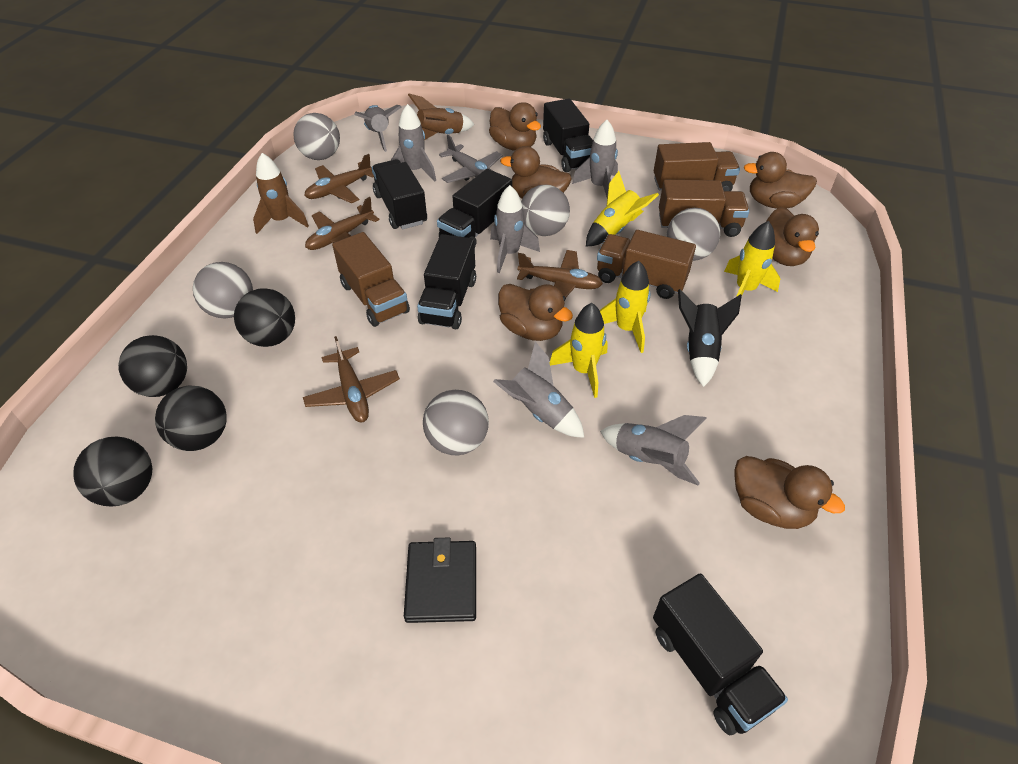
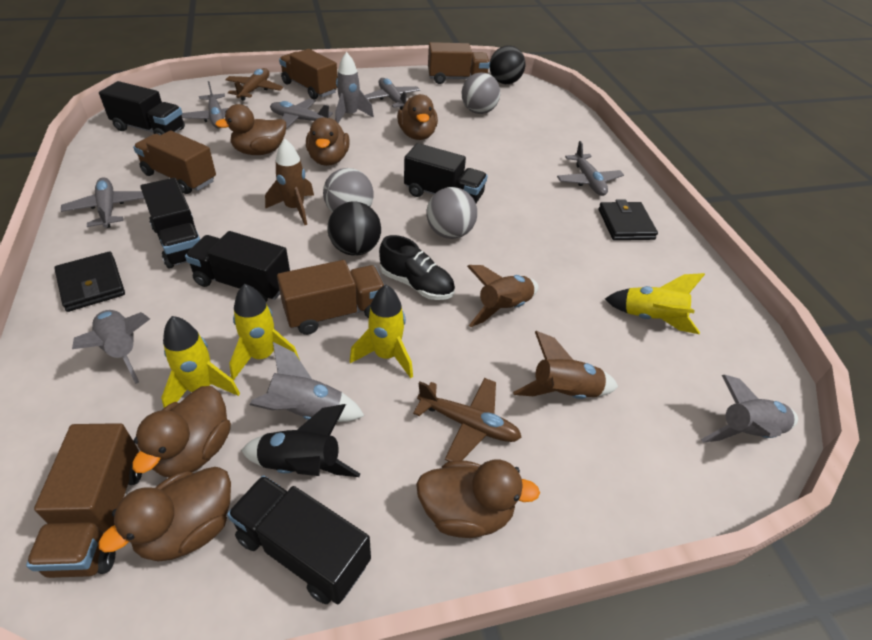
black ball: 4 -> 2
black shoe: 0 -> 1
black wallet: 1 -> 2
brown plane: 4 -> 2
brown rocket: 2 -> 3
brown truck: 4 -> 5
grey ball: 5 -> 3
grey plane: 1 -> 5
grey rocket: 6 -> 4

